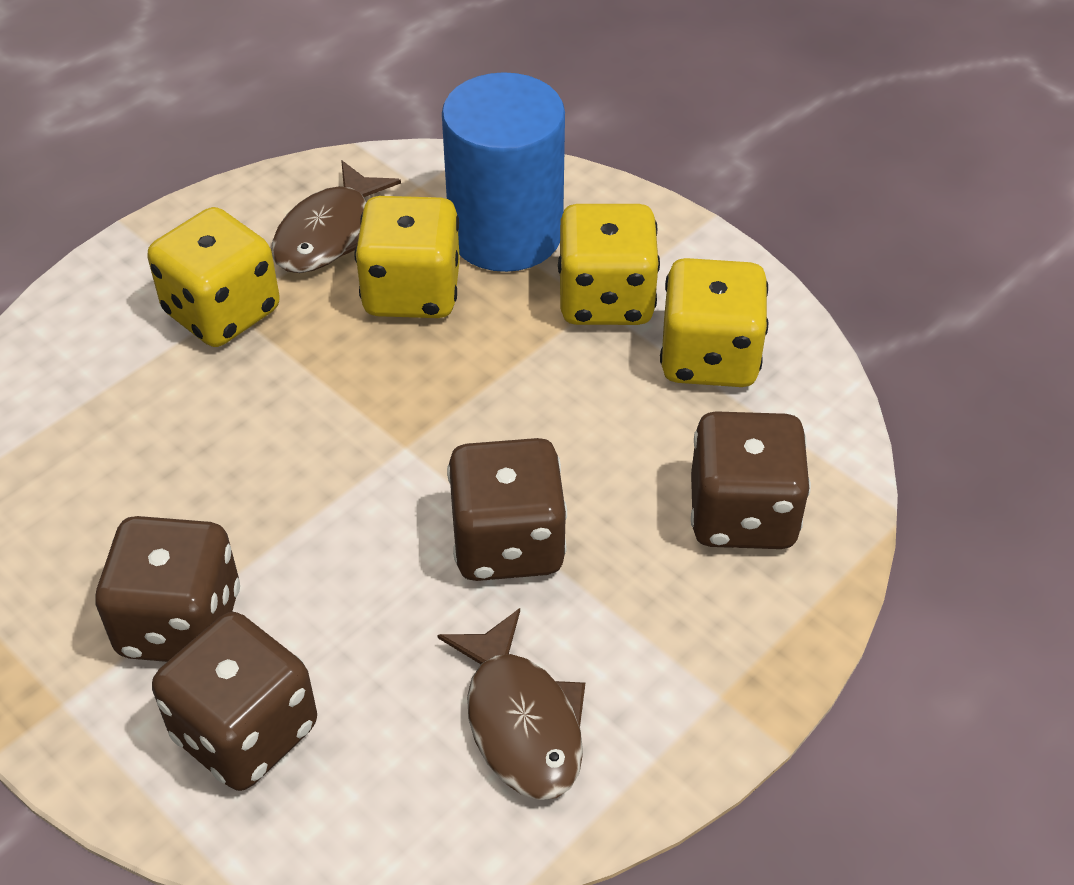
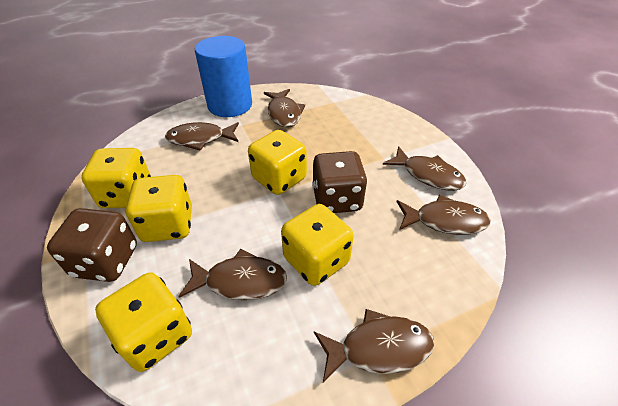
brown dice: 4 -> 2
brown fish: 2 -> 6
yellow dice: 4 -> 5

